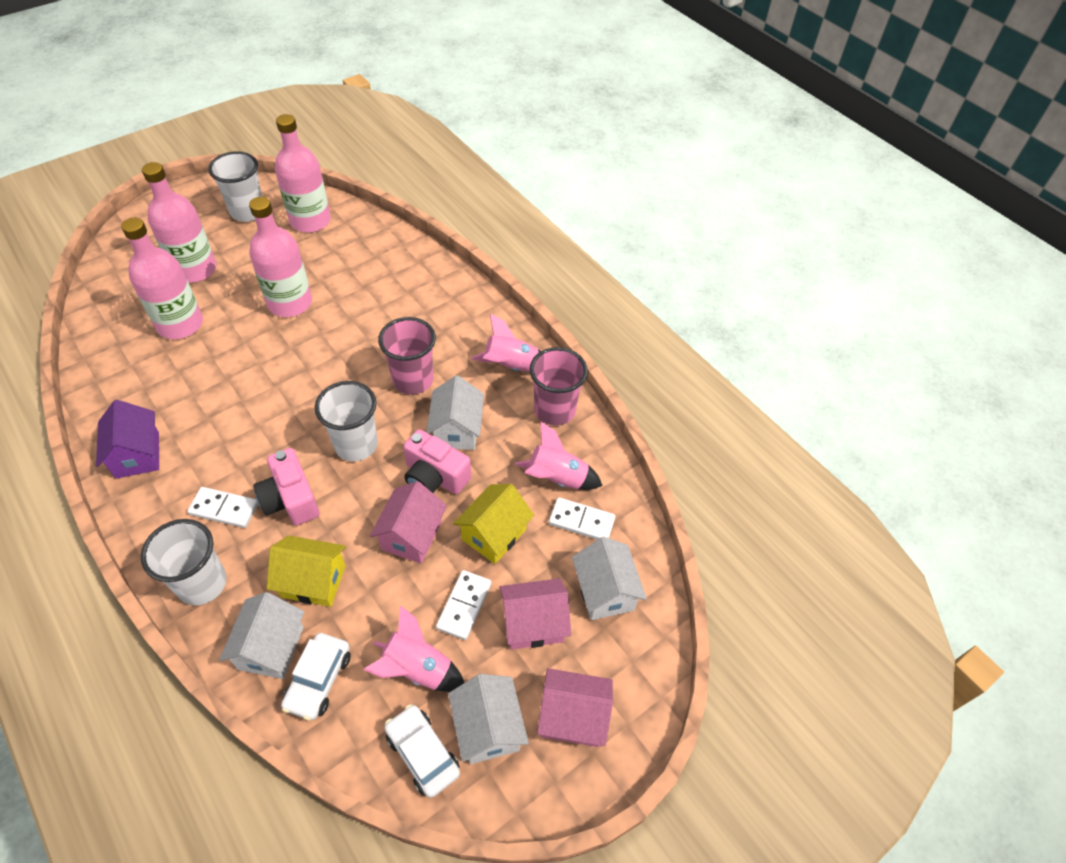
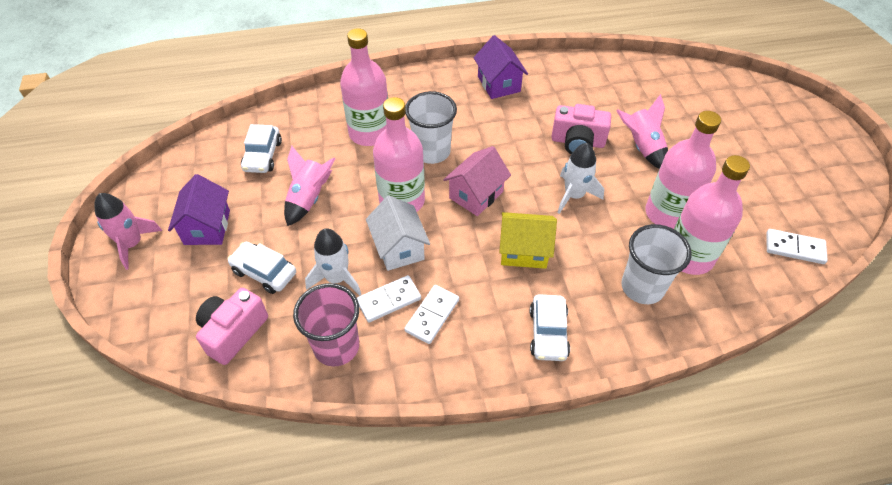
pink cup: 2 -> 1
pink house: 3 -> 1
purple house: 1 -> 2
white car: 2 -> 3
white cup: 3 -> 2
white house: 4 -> 1
white rocket: 0 -> 2
yellow house: 2 -> 1

